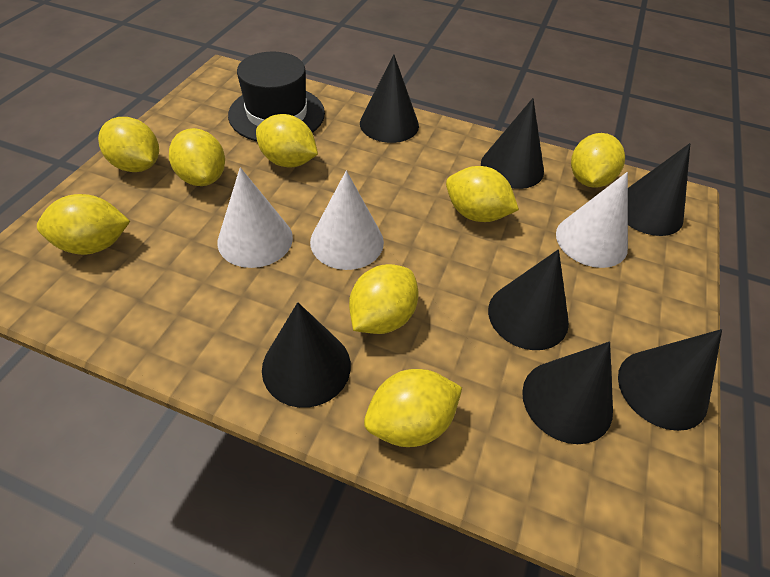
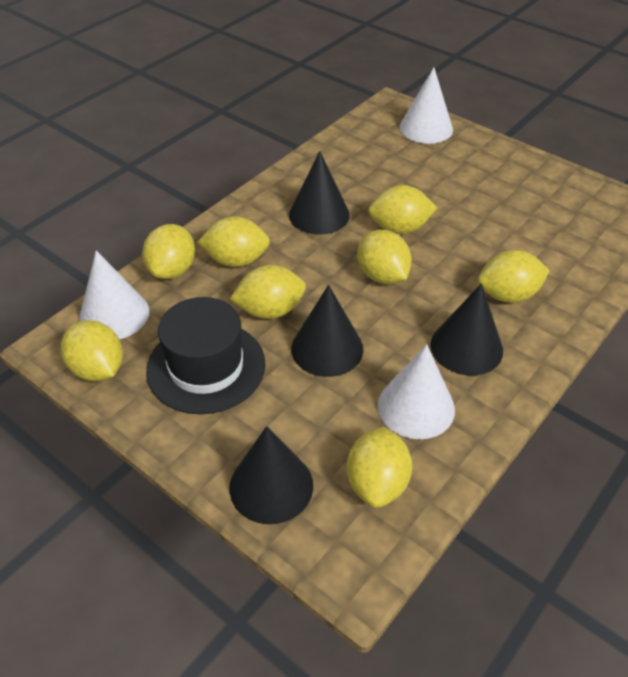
black cone: 7 -> 4

